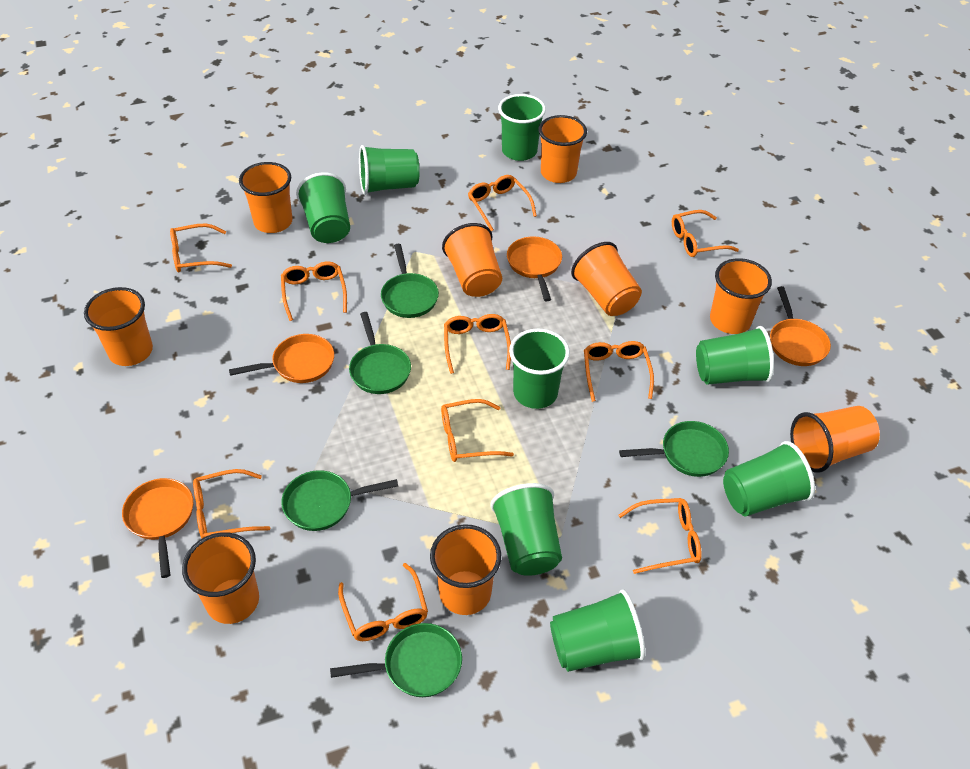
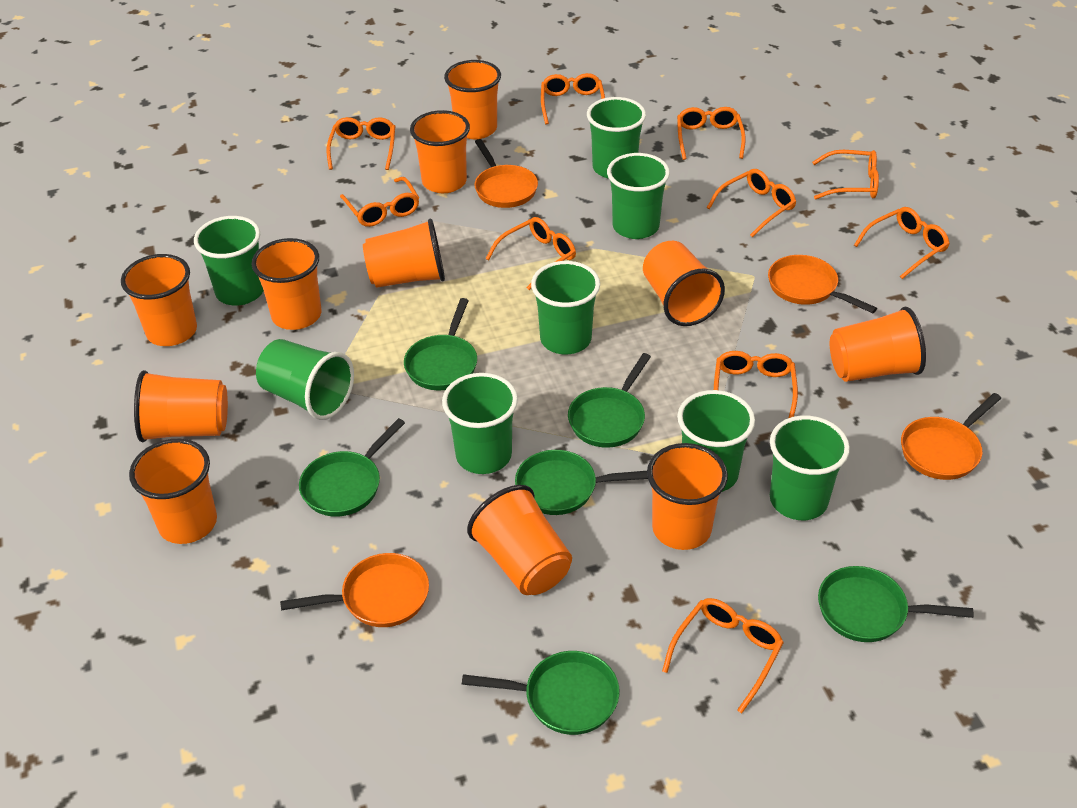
green pan: 5 -> 6
orange cup: 9 -> 11

